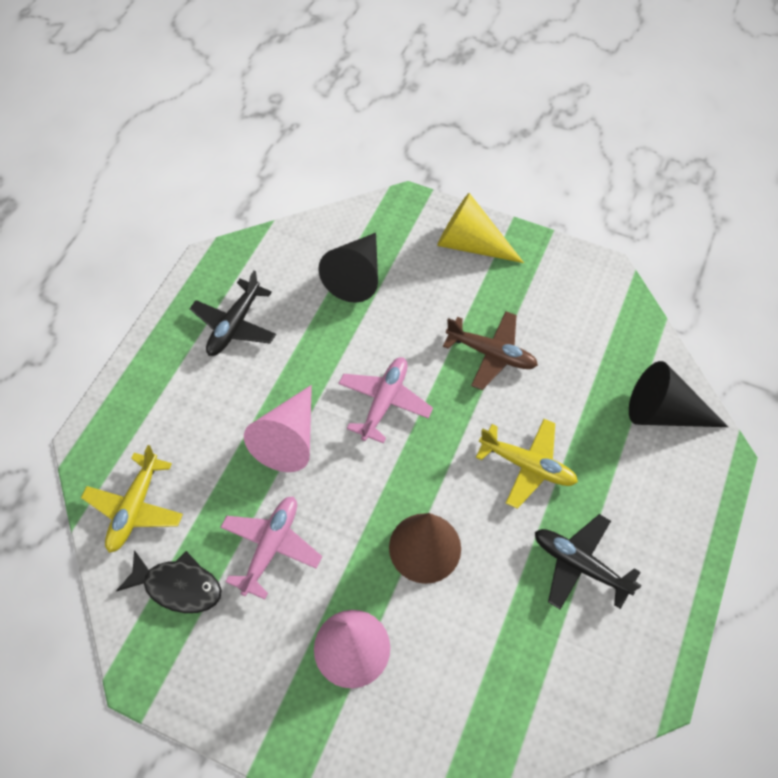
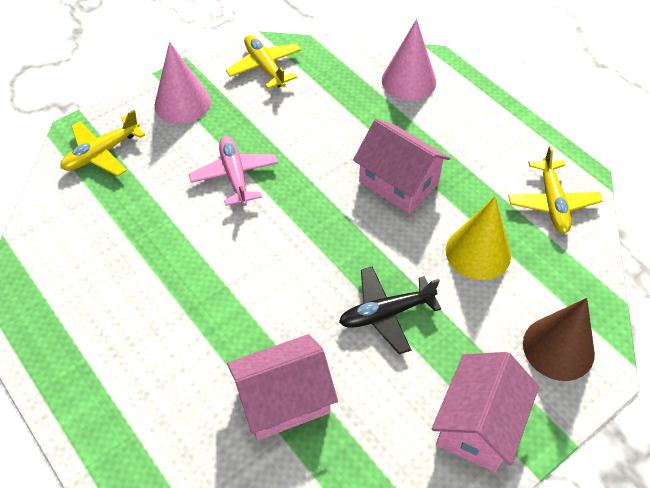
black cone: 2 -> 0
black fish: 1 -> 0
black plane: 2 -> 1
brown plane: 1 -> 0
pink house: 0 -> 3
pink plane: 2 -> 1
yellow plane: 2 -> 3

